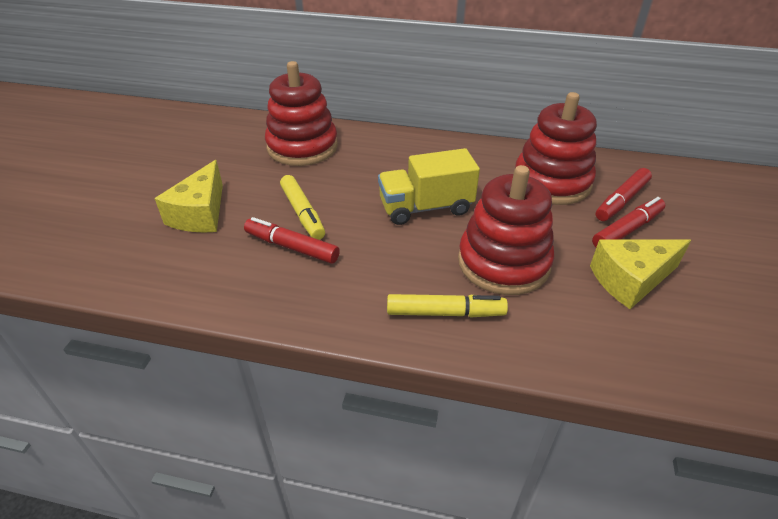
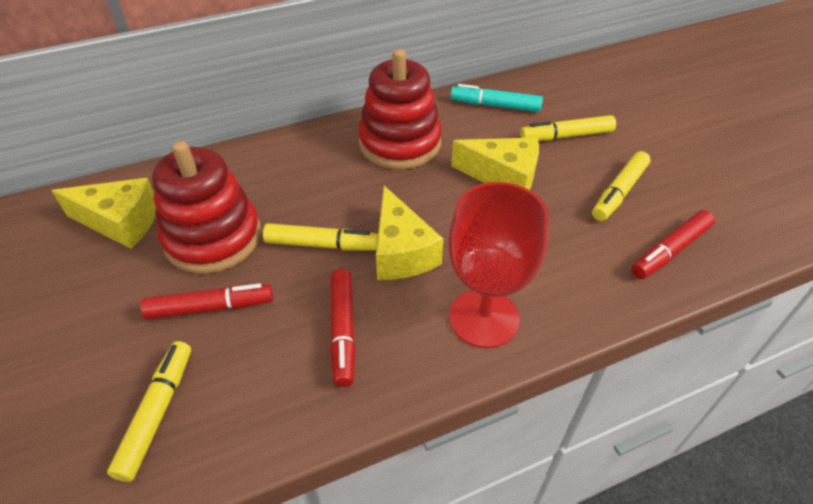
red goblet: 0 -> 1
red stacking toy: 3 -> 2
turquoise marker: 0 -> 1
yellow cheese: 2 -> 3
yellow marker: 2 -> 4
yellow truck: 1 -> 0

